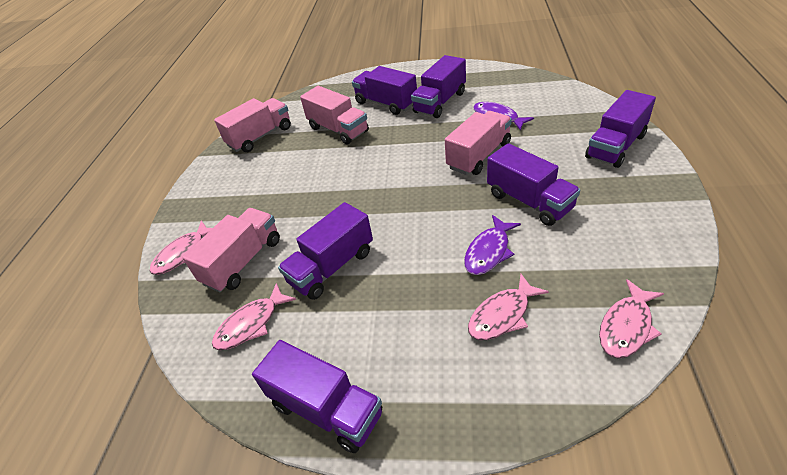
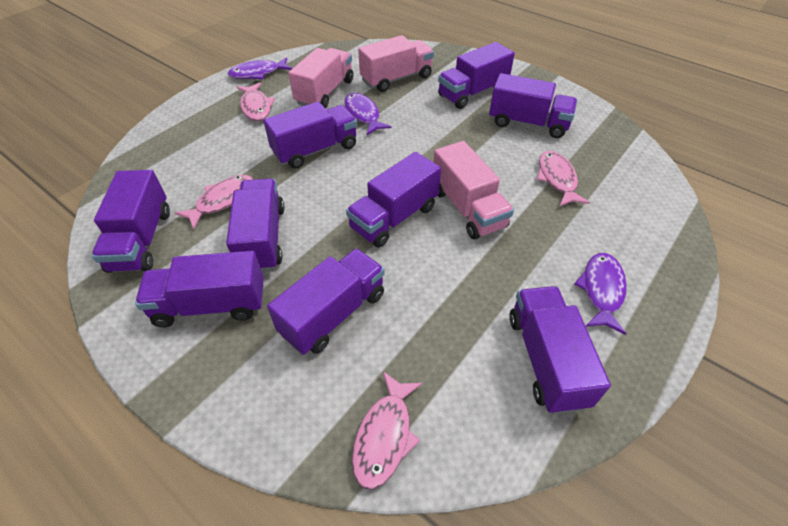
pink truck: 4 -> 3
purple fish: 2 -> 3
purple truck: 6 -> 9

